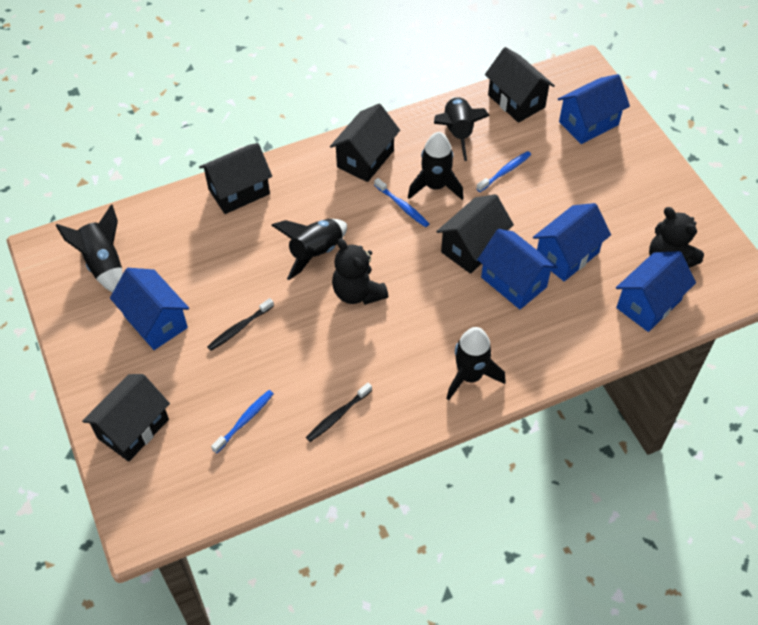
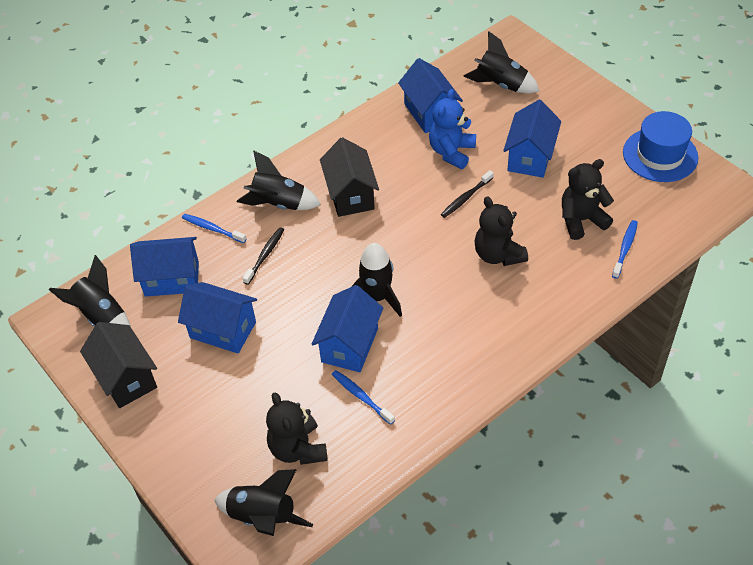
black house: 5 -> 2
black teddy bear: 2 -> 3
blue hat: 0 -> 1
blue teddy bear: 0 -> 1

